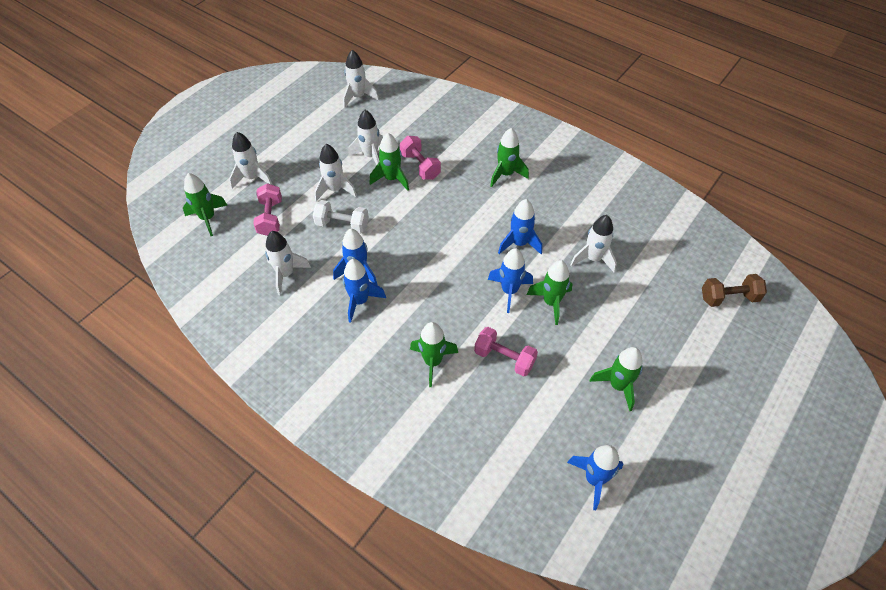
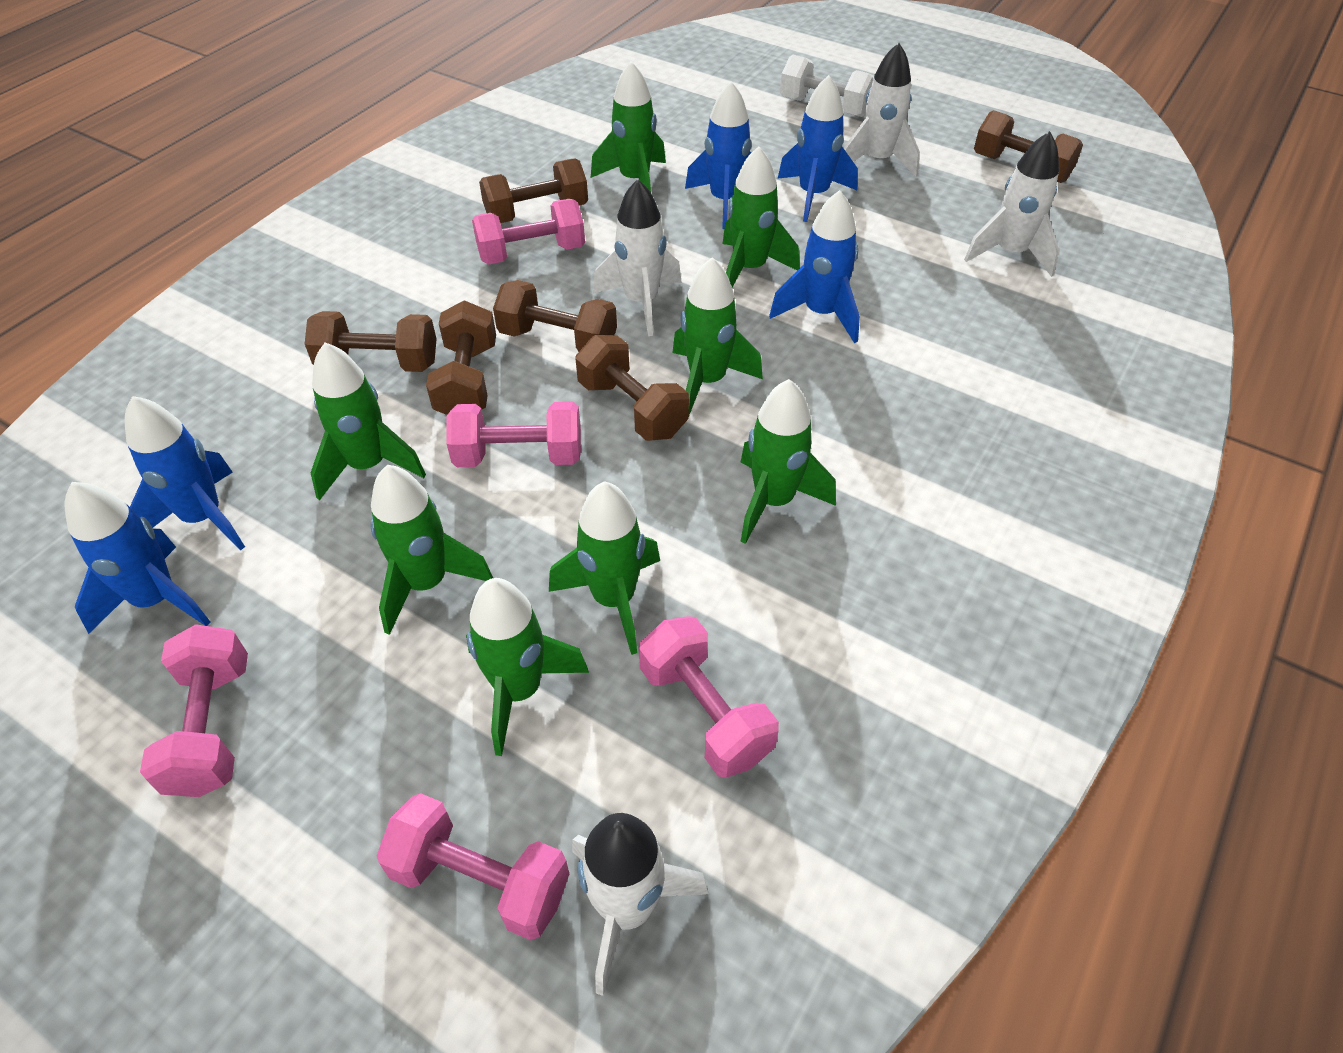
brown dumbbell: 1 -> 6
green rocket: 6 -> 8
pink dumbbell: 3 -> 5
white rocket: 6 -> 4

